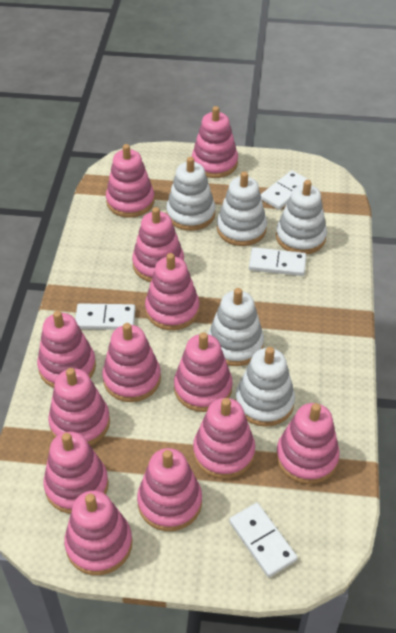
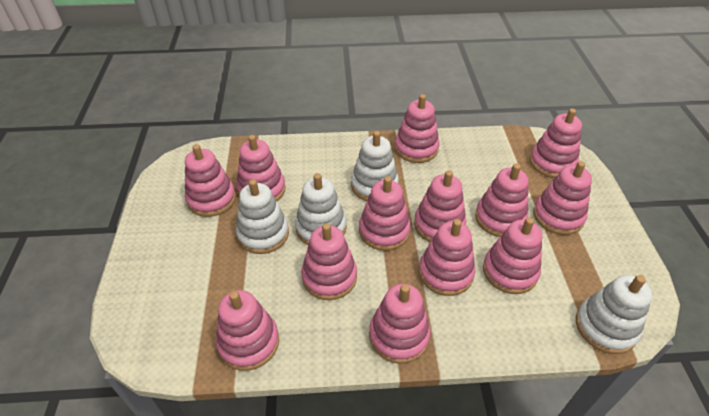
white domino: 4 -> 0
white stacking toy: 5 -> 4

